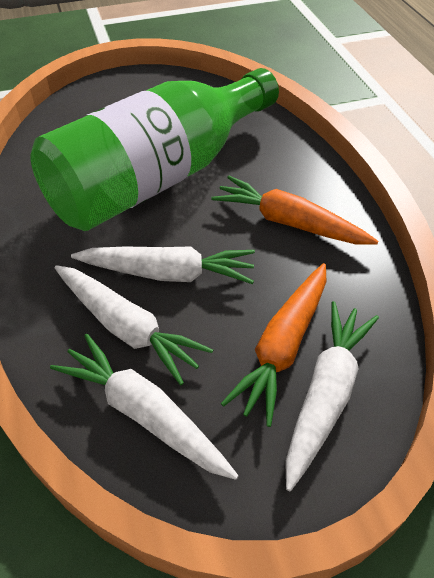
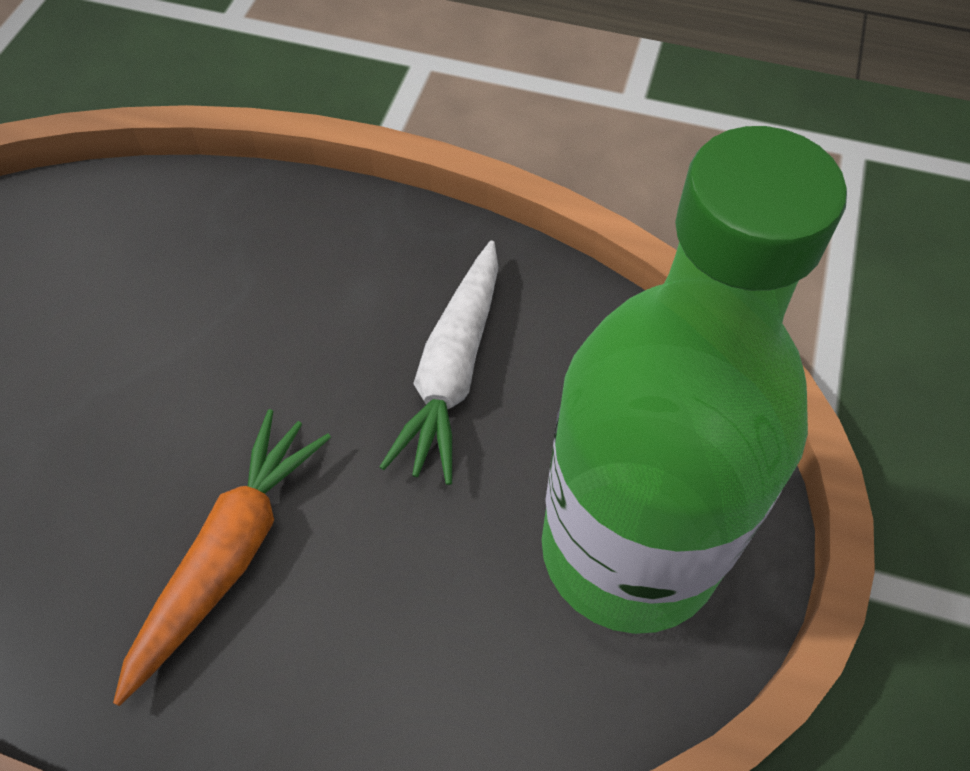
orange carrot: 2 -> 1
white carrot: 4 -> 1

